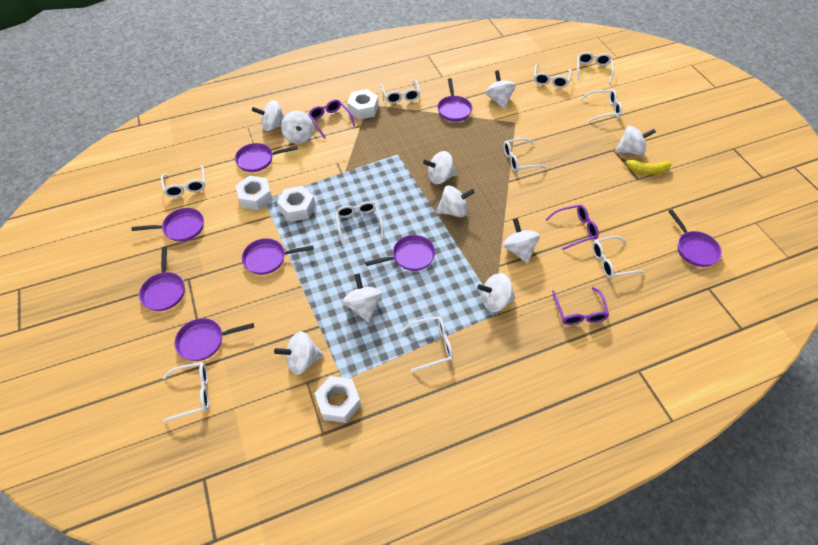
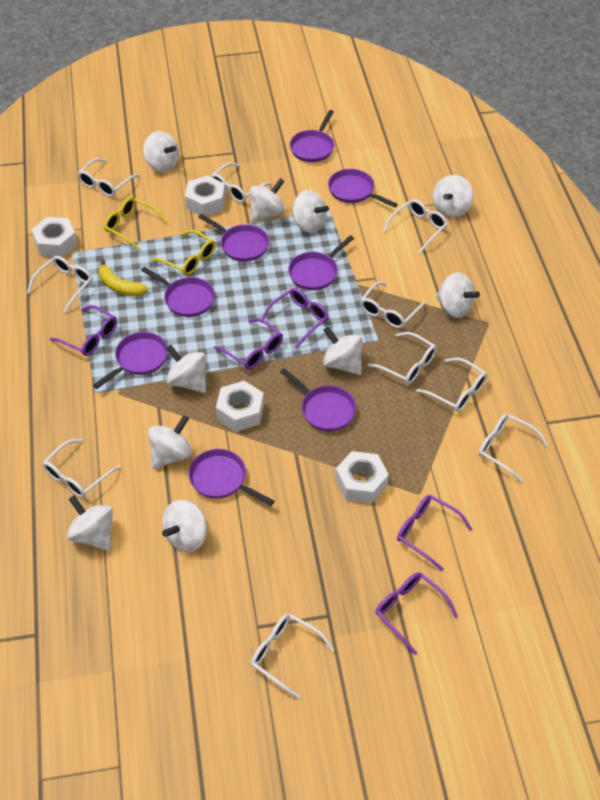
purple glasses: 3 -> 5
yellow glasses: 0 -> 2

